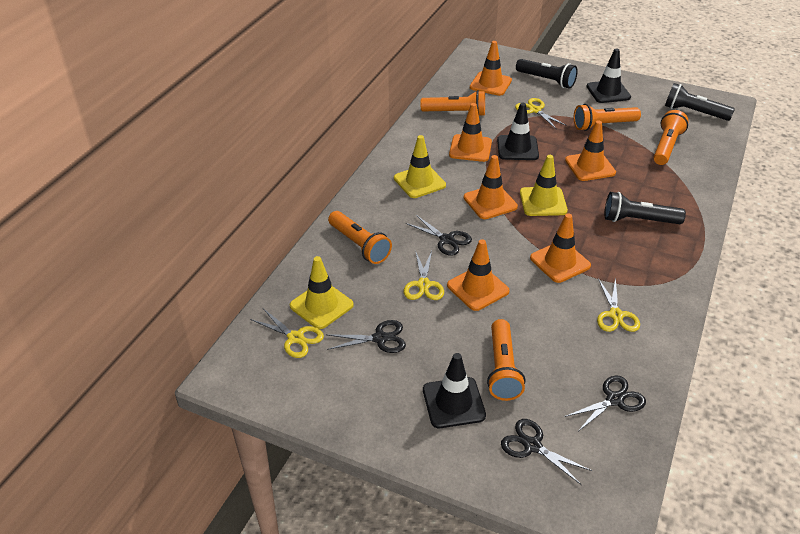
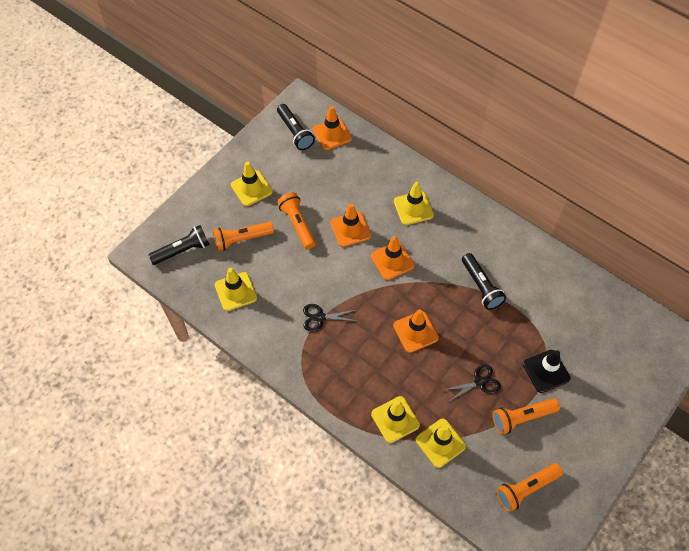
black scissors: 4 -> 2
black traffic cone: 3 -> 1
orange flashlight: 5 -> 4
orange traffic cone: 6 -> 4
yellow scissors: 4 -> 0
yellow traffic cone: 3 -> 5

